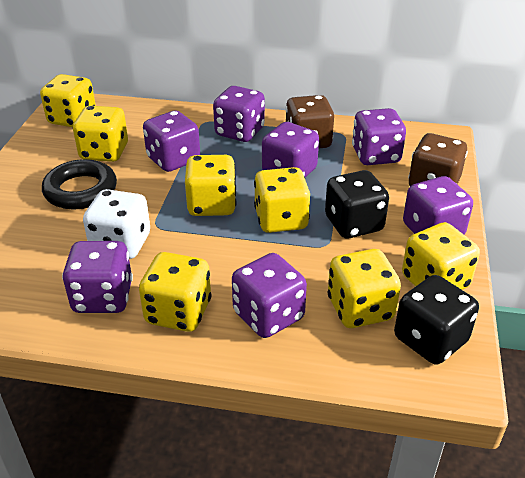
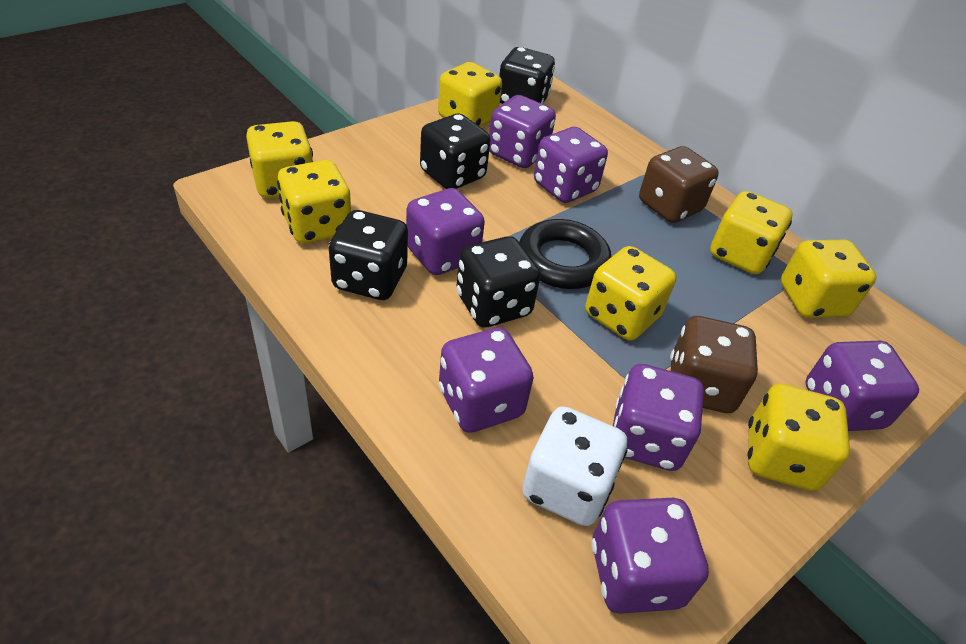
black dice: 2 -> 4

